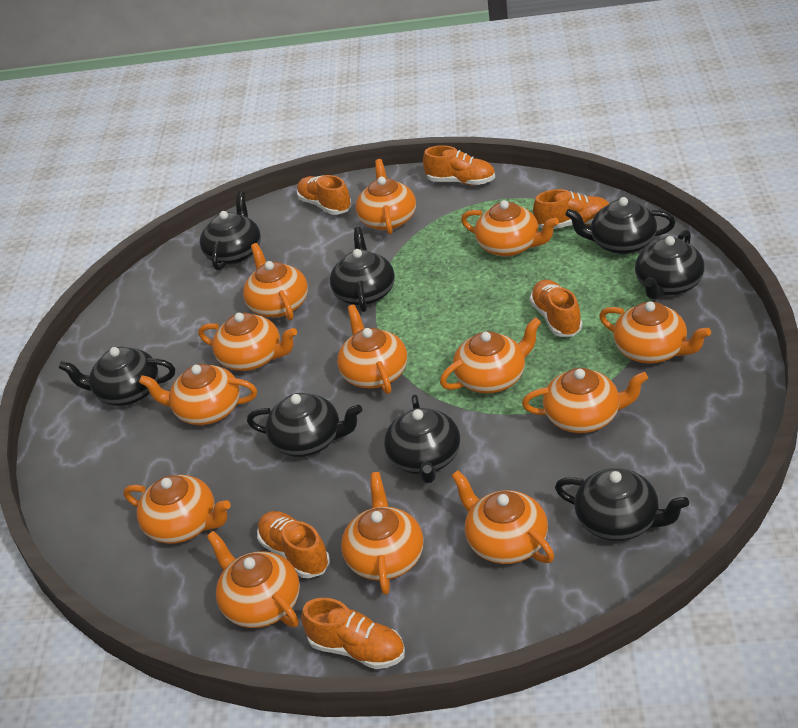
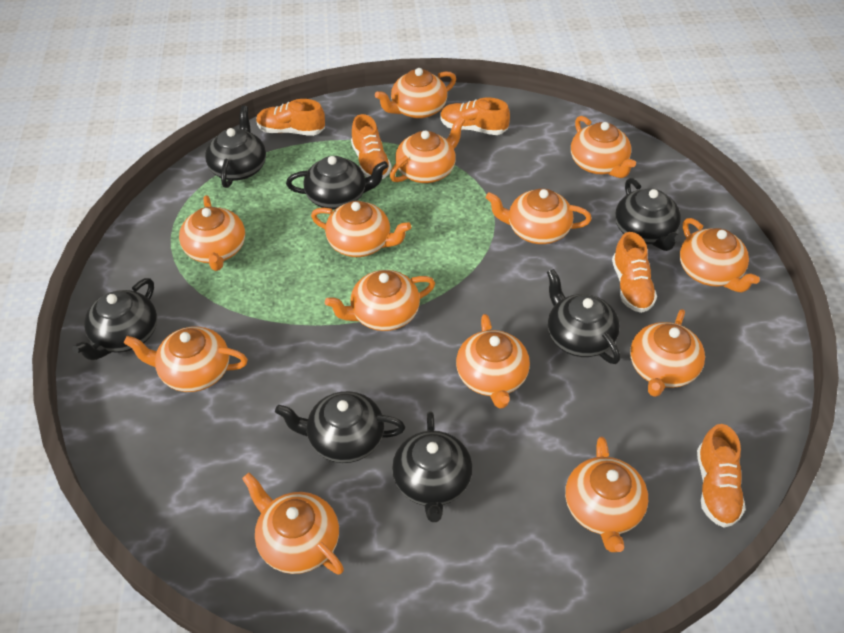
black teapot: 8 -> 7
orange shoe: 6 -> 5

